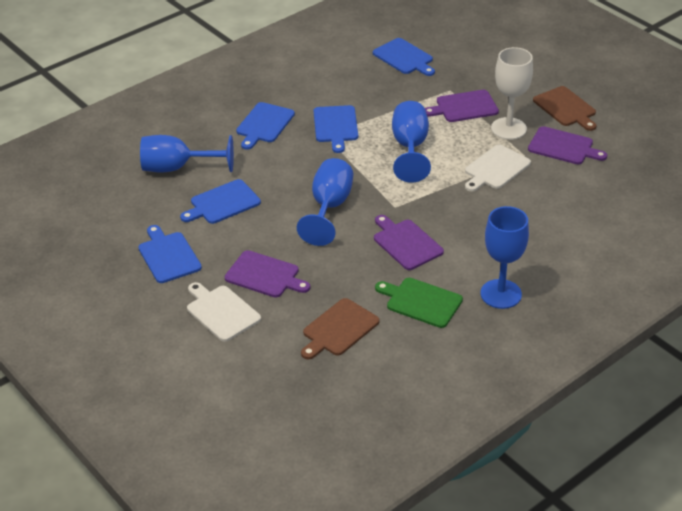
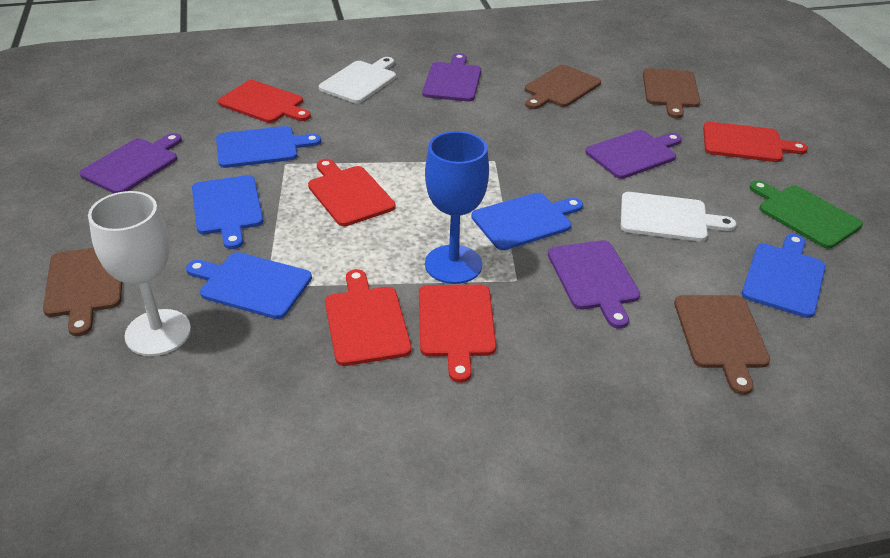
blue goblet: 4 -> 1
brown cutting board: 2 -> 4
red cutting board: 0 -> 5

